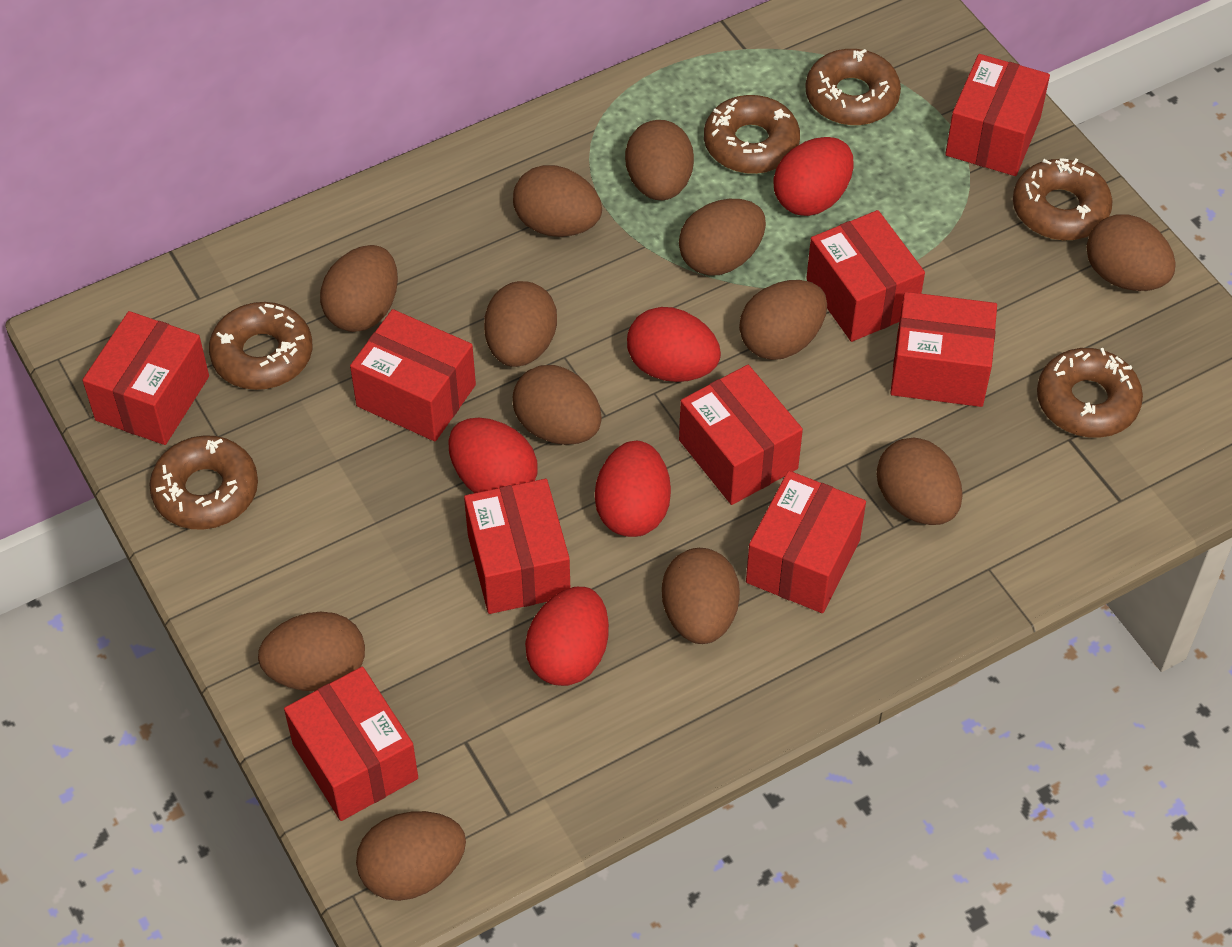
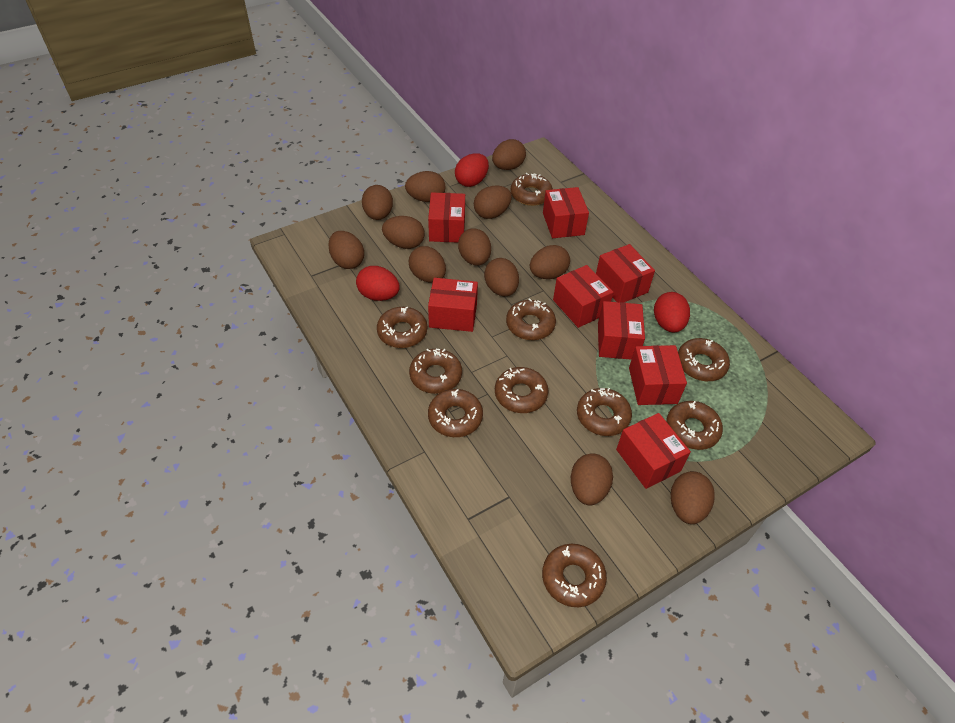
brown donut: 6 -> 10
red box: 9 -> 8
red egg: 5 -> 3

